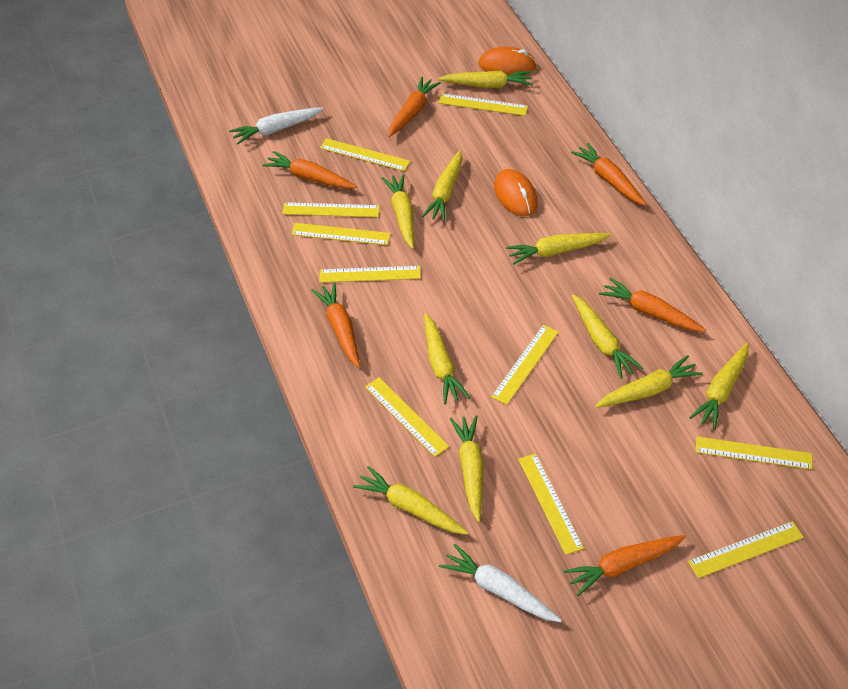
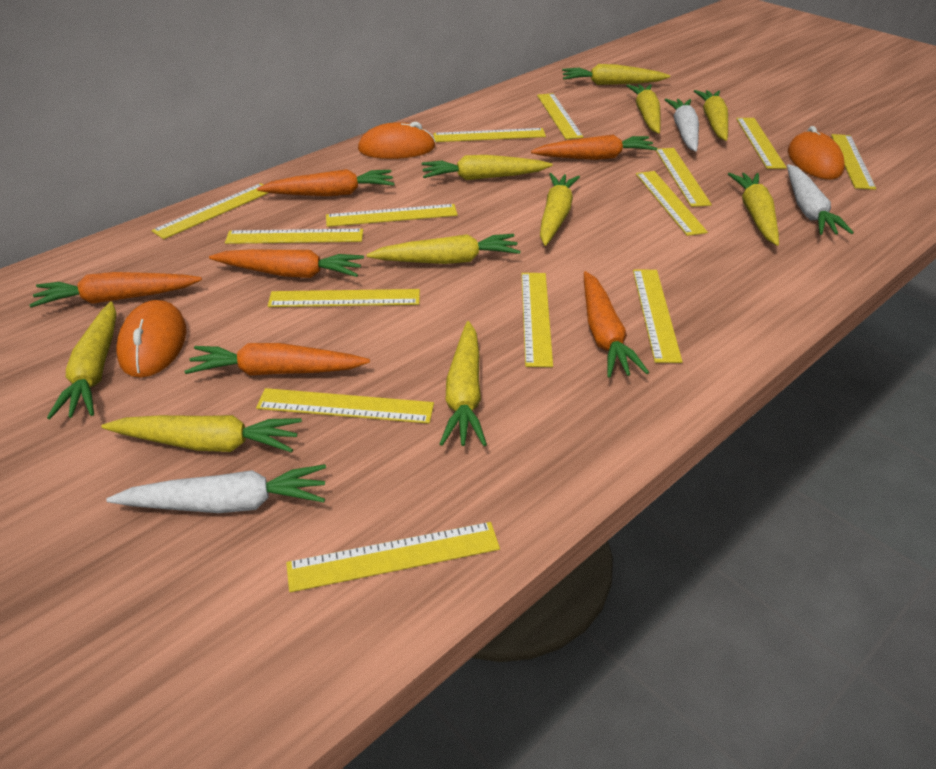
orange mouse: 2 -> 3
white carrot: 2 -> 3
yellow ruler: 10 -> 14

